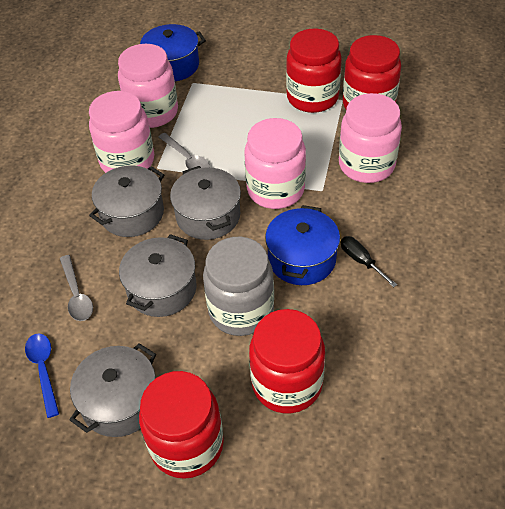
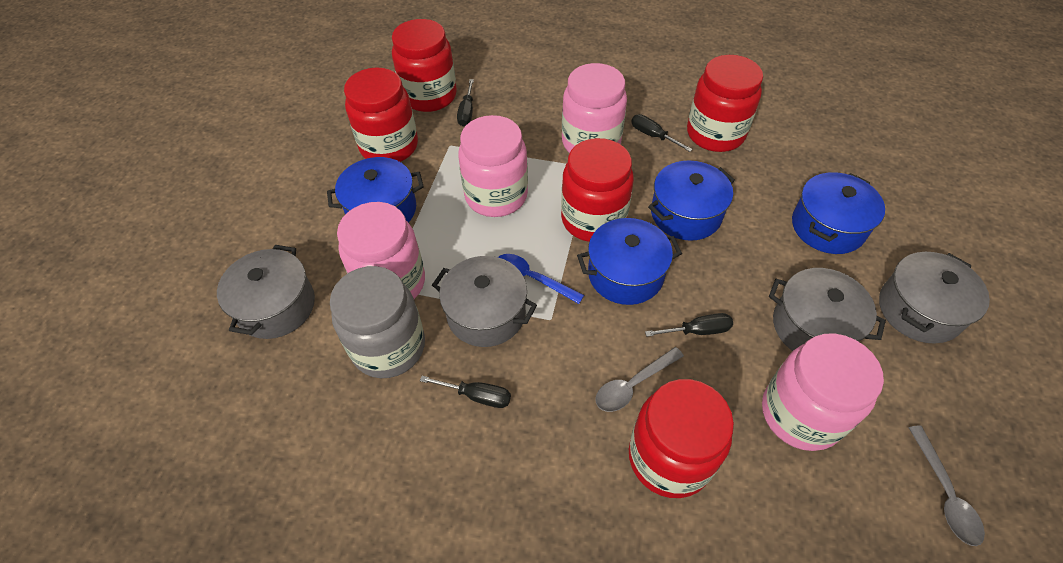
black screwdriver: 1 -> 4
blue pot: 2 -> 4
red jar: 4 -> 5

